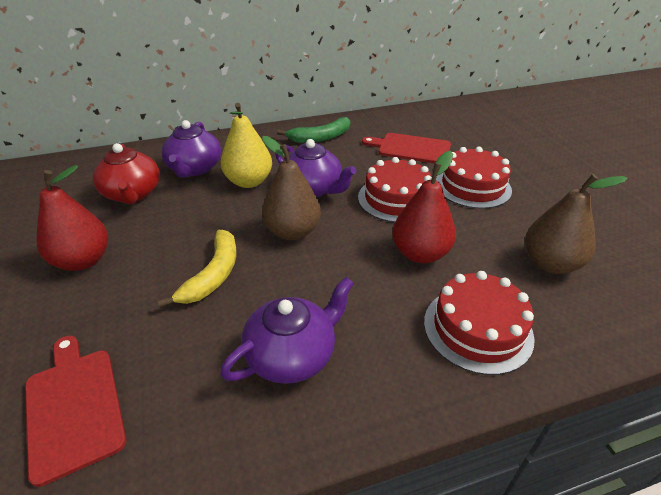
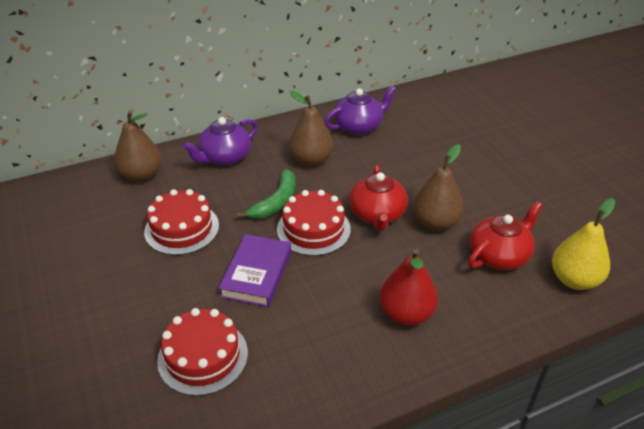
brown pear: 2 -> 3
purple book: 0 -> 1
purple teapot: 3 -> 2
red cutting board: 2 -> 0
red pear: 2 -> 1
red teapot: 1 -> 2
yellow banana: 1 -> 0

